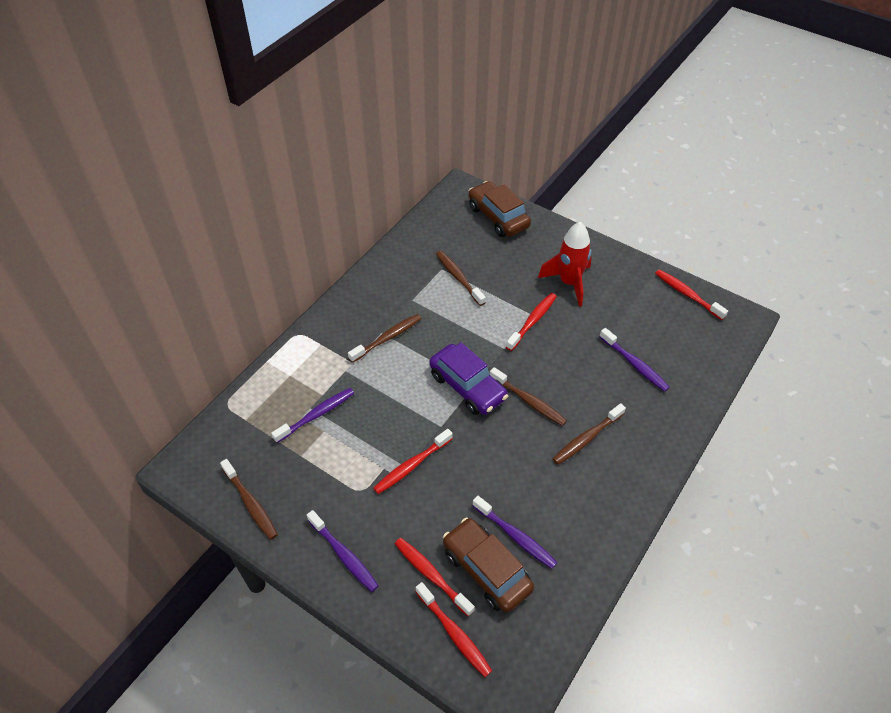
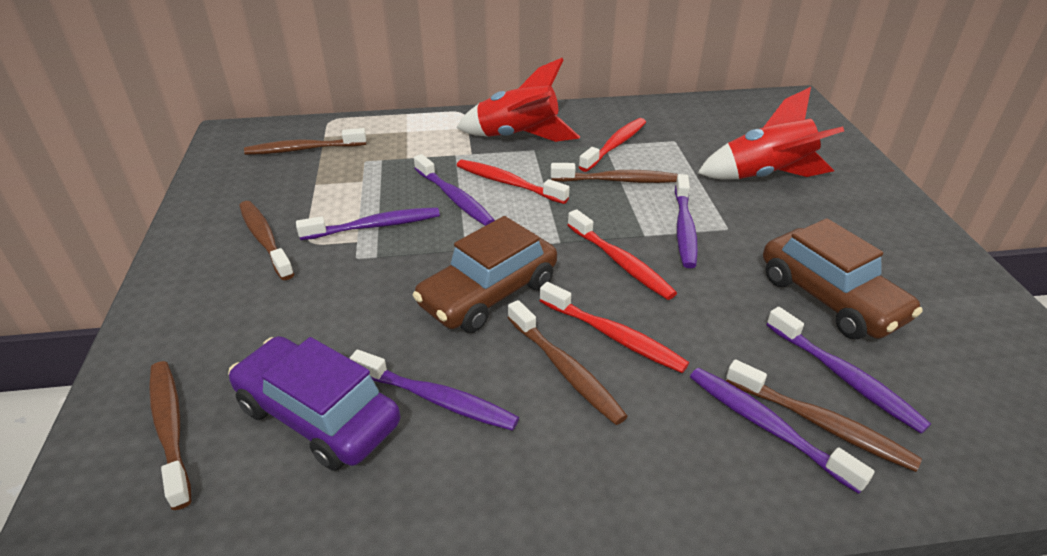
brown toothbrush: 5 -> 6
purple toothbrush: 4 -> 6
red rocket: 1 -> 2
red toothbrush: 5 -> 4

